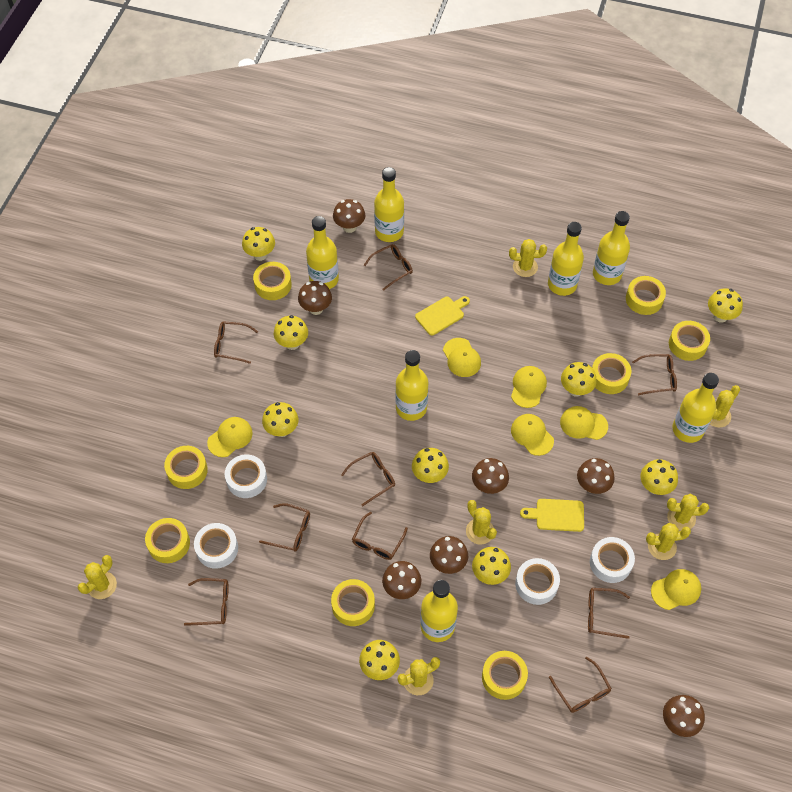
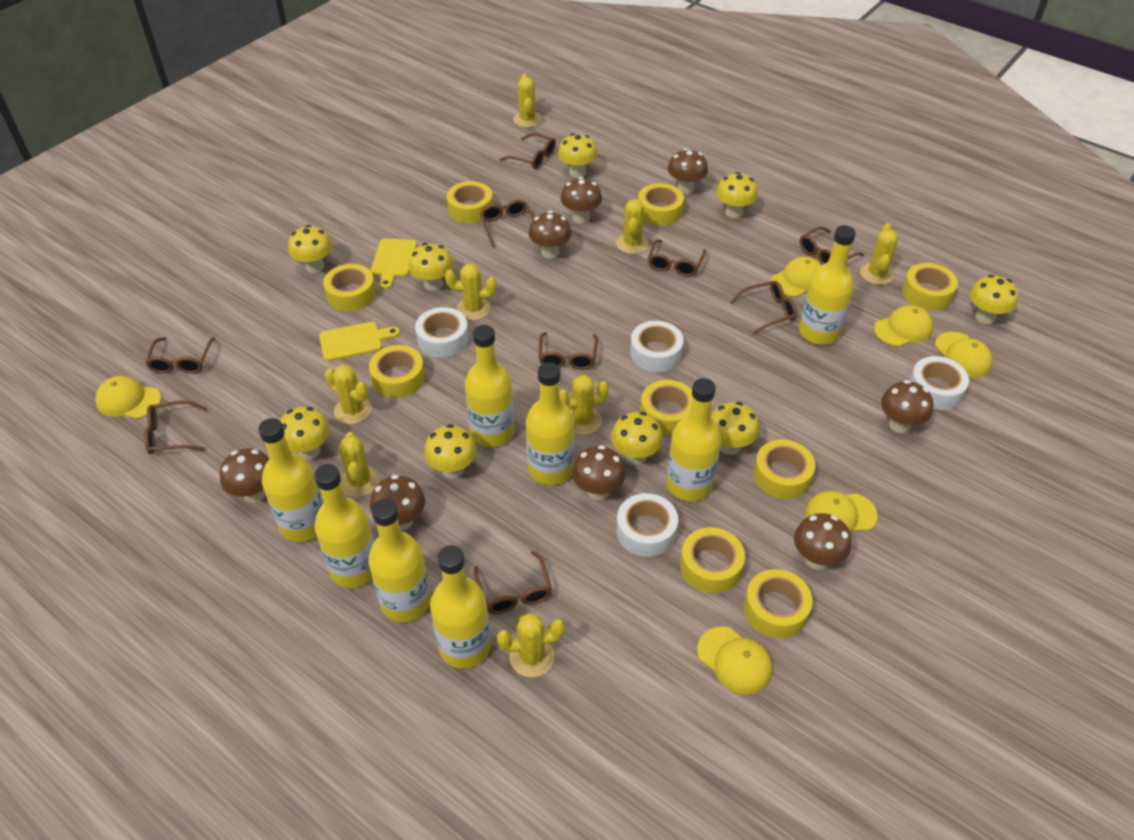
brown mushroom: 7 -> 8
yellow bottle: 7 -> 8
yellow cactus: 7 -> 8
yellow tape: 8 -> 9

